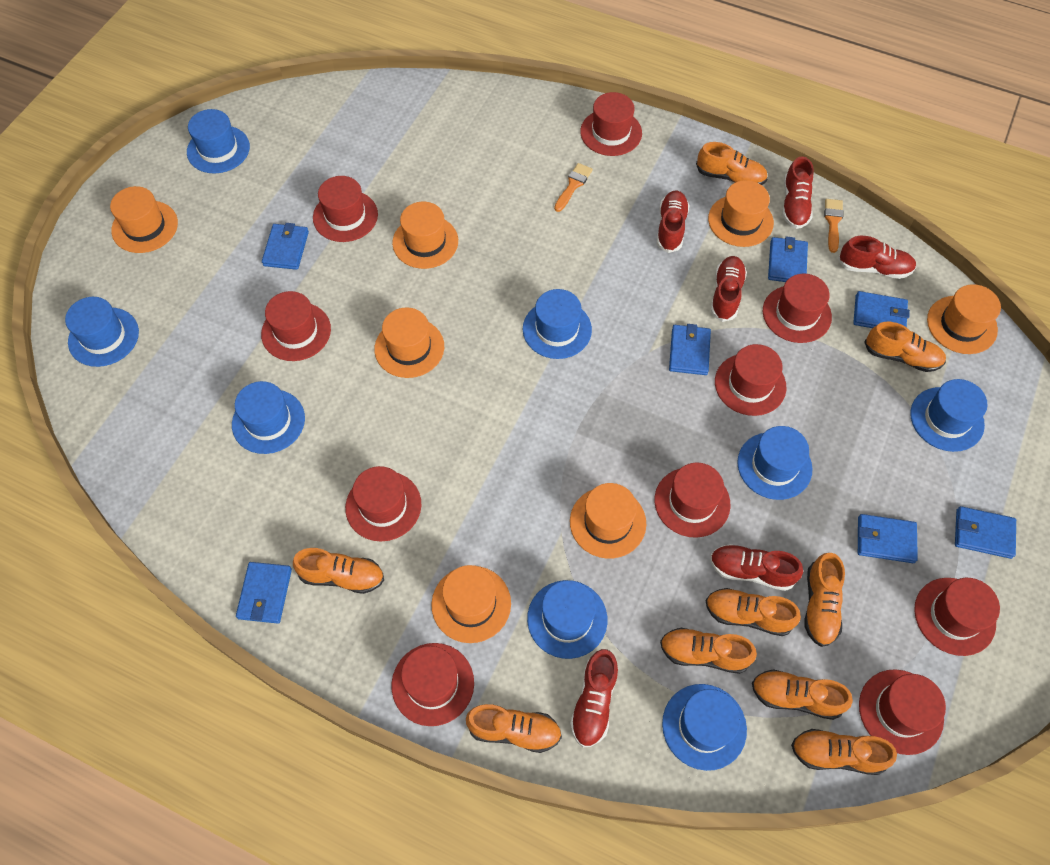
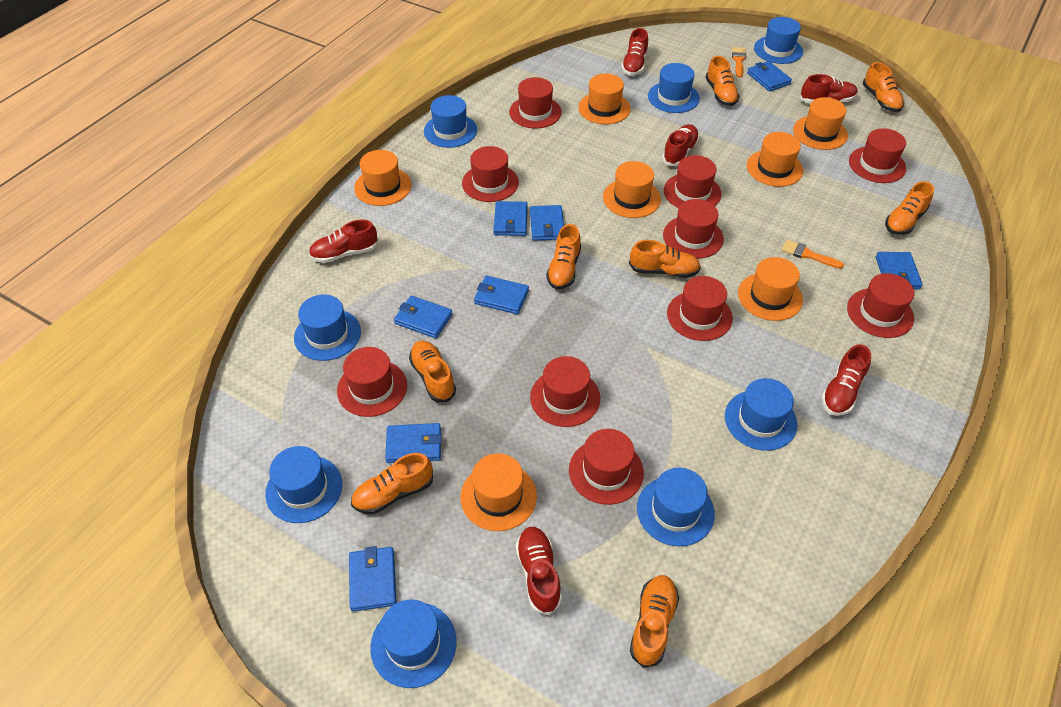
blue wallet: 7 -> 8
orange shoe: 9 -> 8

